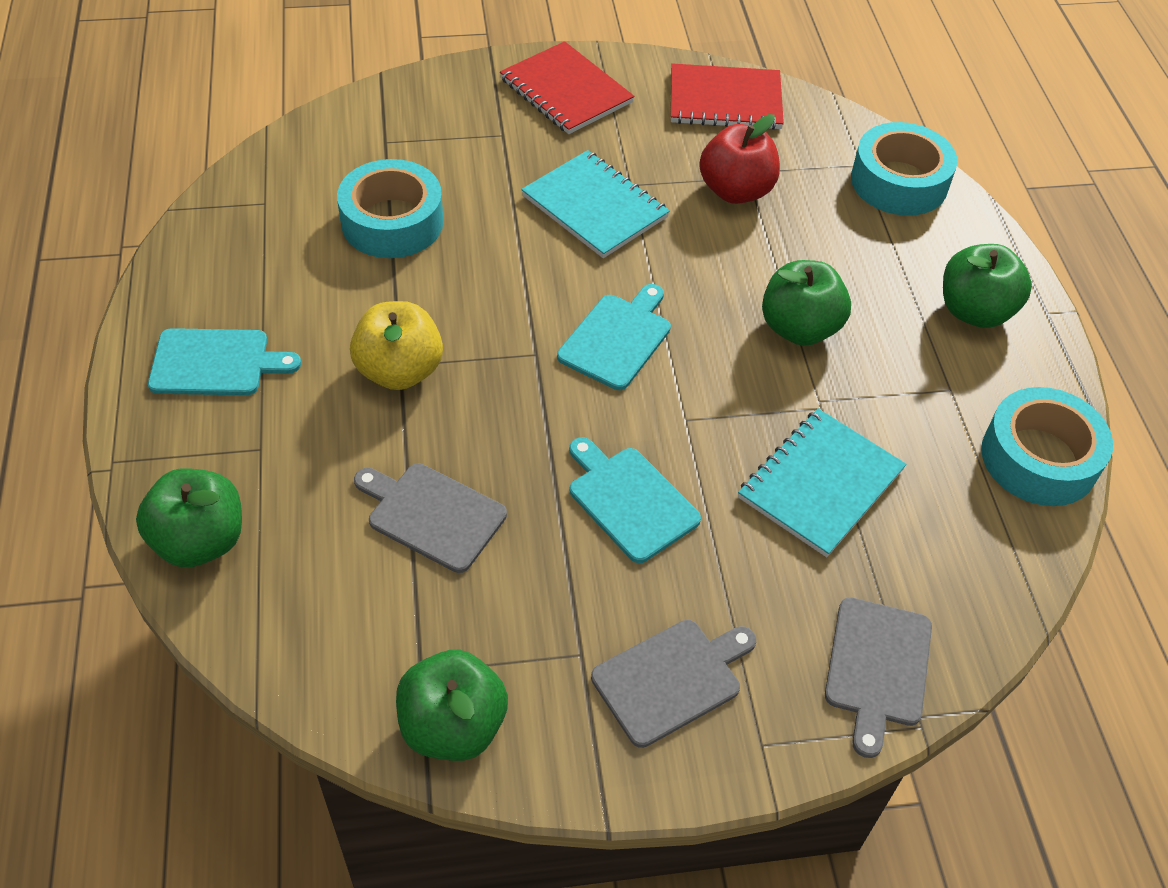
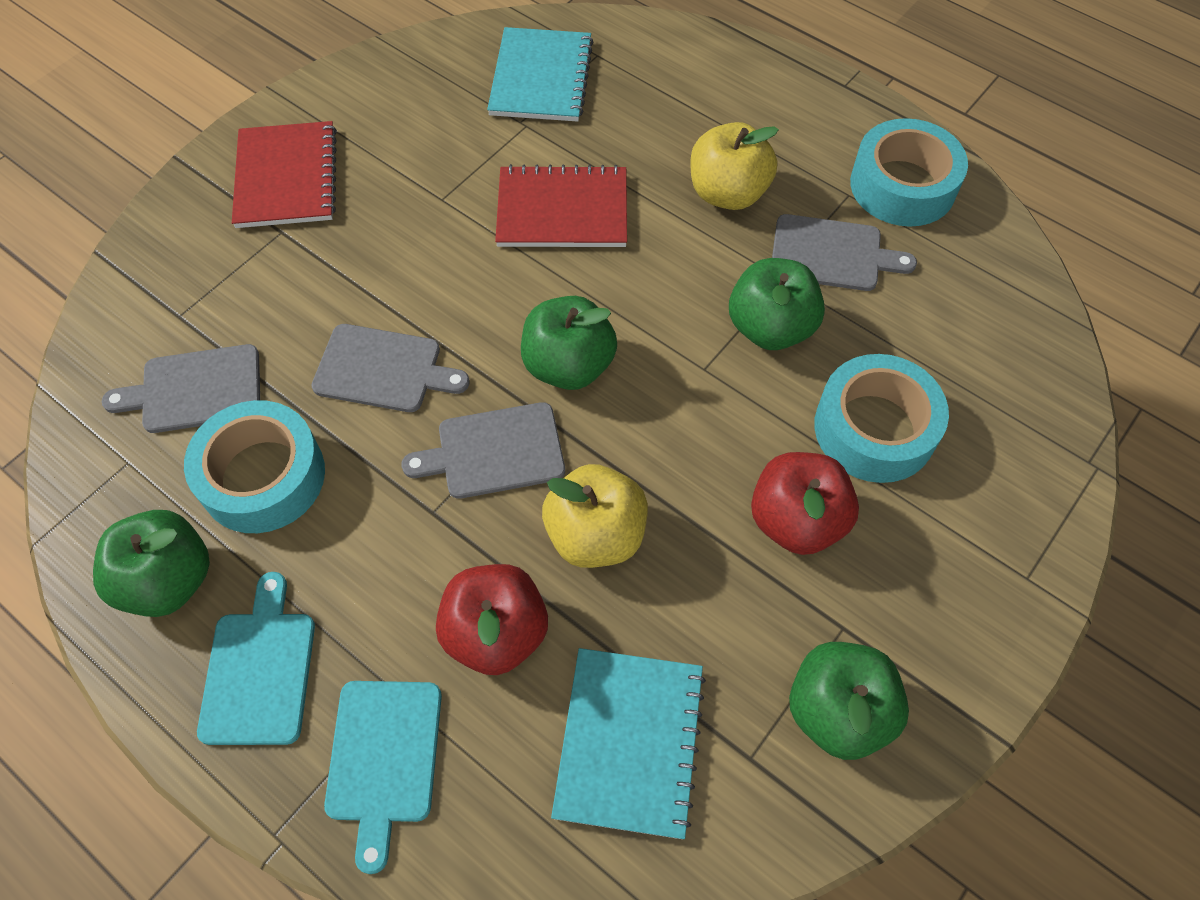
grey cutting board: 3 -> 4
red apple: 1 -> 2
turquoise cutting board: 3 -> 2
yellow apple: 1 -> 2

